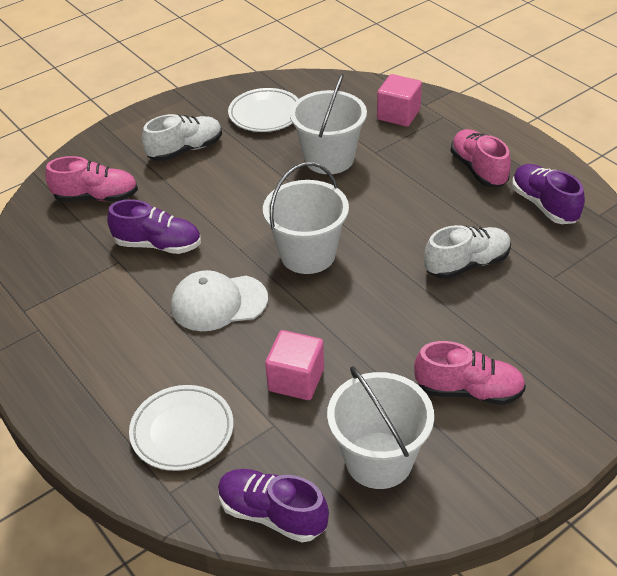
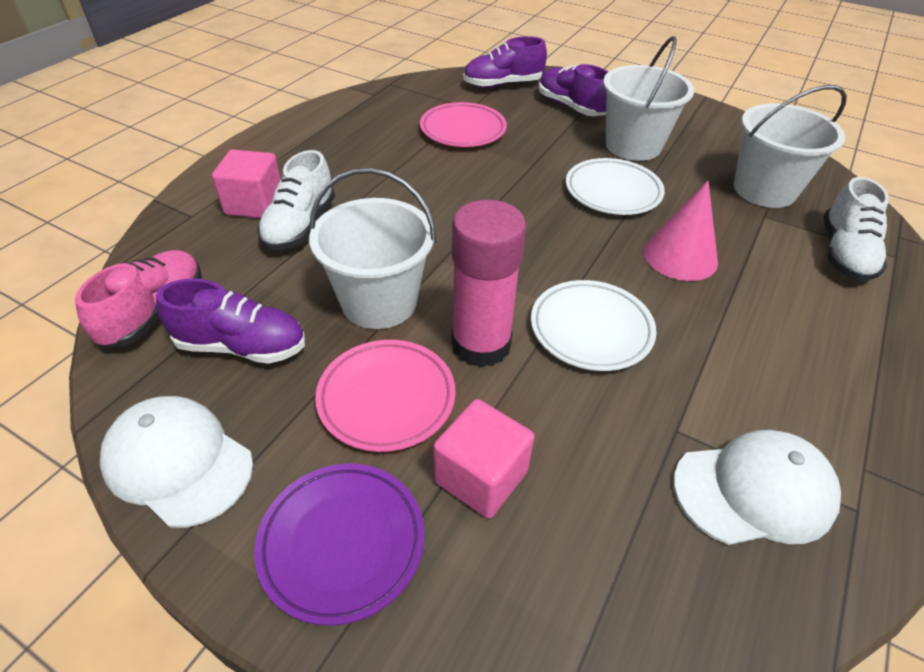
pink cone: 0 -> 1
pink glue stick: 0 -> 1
pink plate: 0 -> 2
pink shoe: 3 -> 1
purple plate: 0 -> 1
white cap: 1 -> 2

